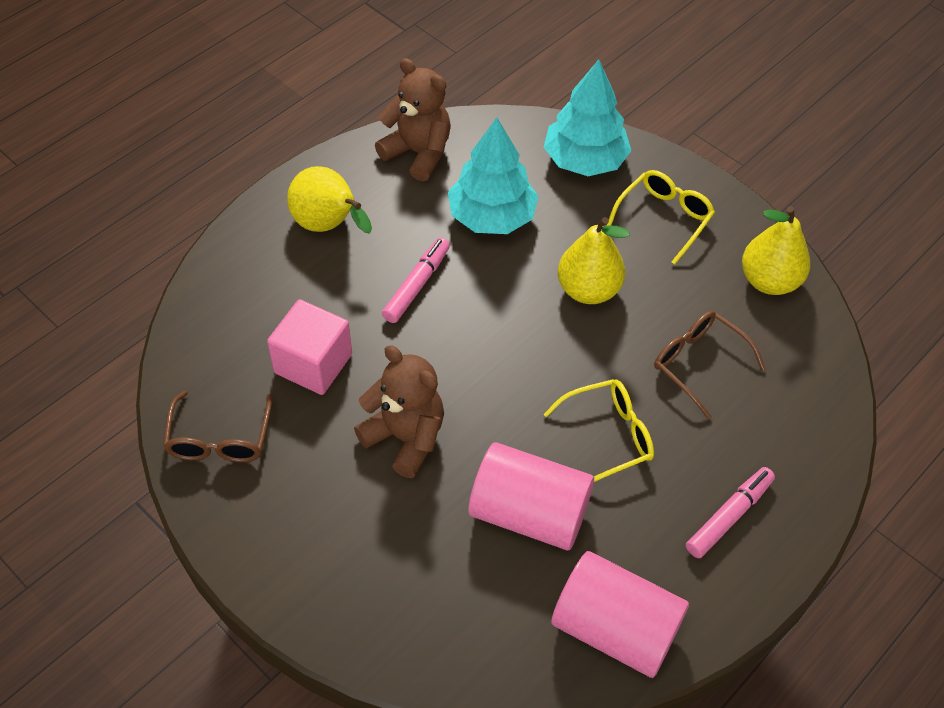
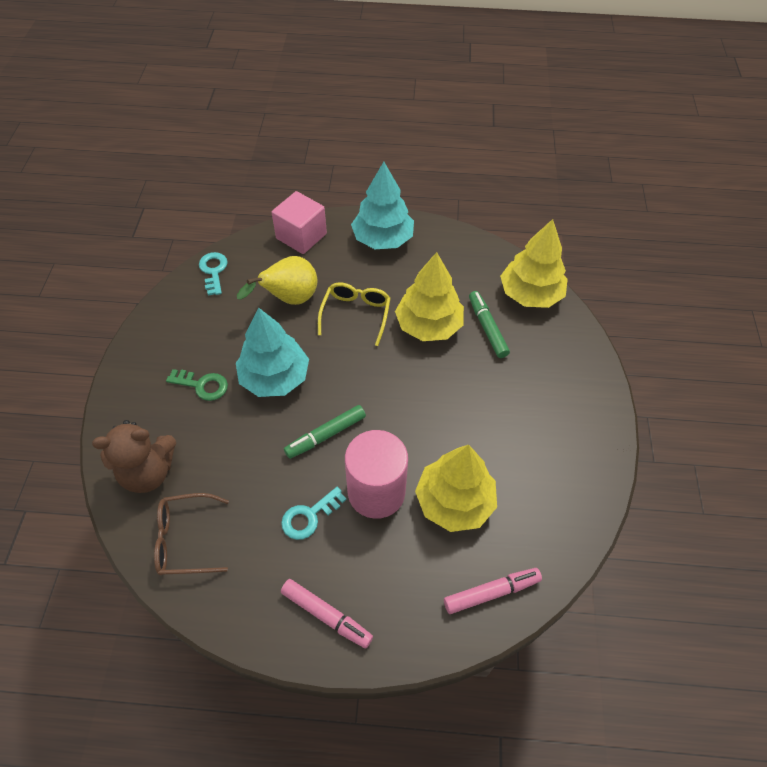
brown glasses: 2 -> 1
brown teddy bear: 2 -> 1
green key: 0 -> 1
green marker: 0 -> 2
pink cylinder: 2 -> 1
turquoise key: 0 -> 2
yellow glasses: 2 -> 1
yellow pear: 3 -> 1
yellow tree: 0 -> 3

